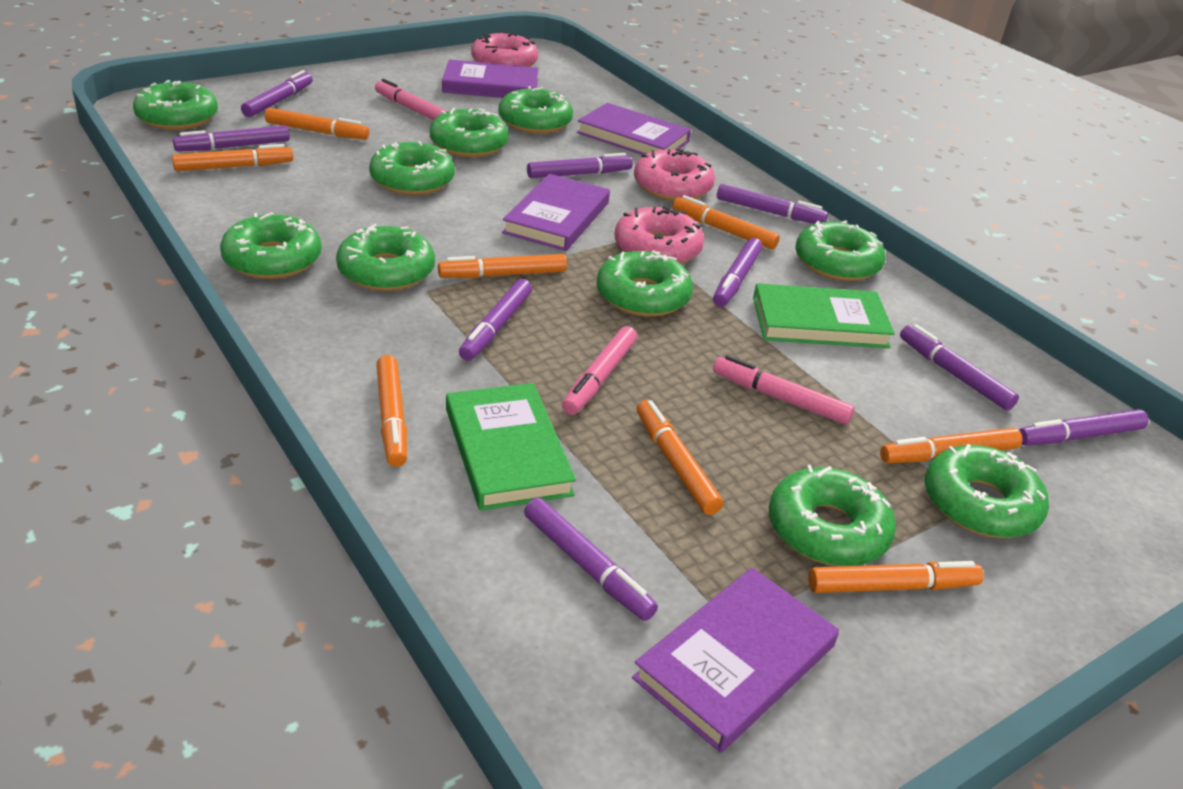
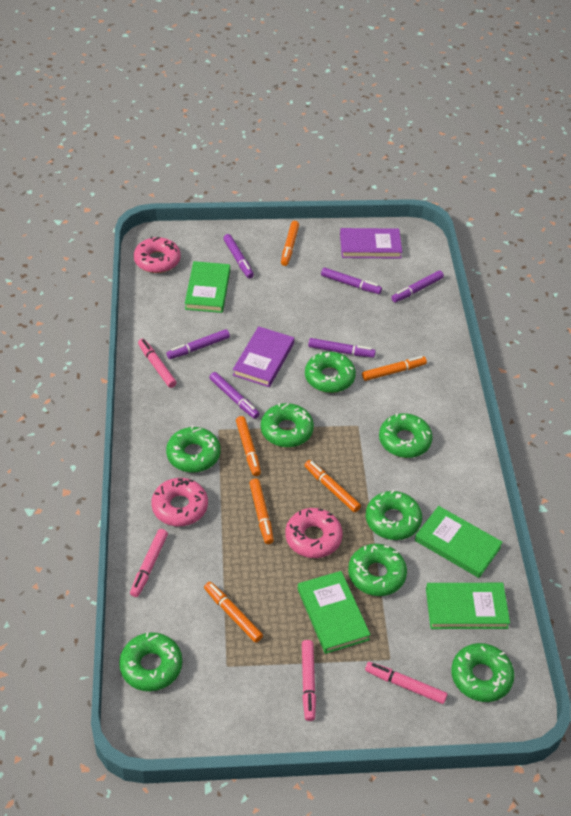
green book: 2 -> 4
green donut: 10 -> 8
orange marker: 8 -> 6
pink marker: 3 -> 4
purple book: 4 -> 2
purple marker: 9 -> 6

